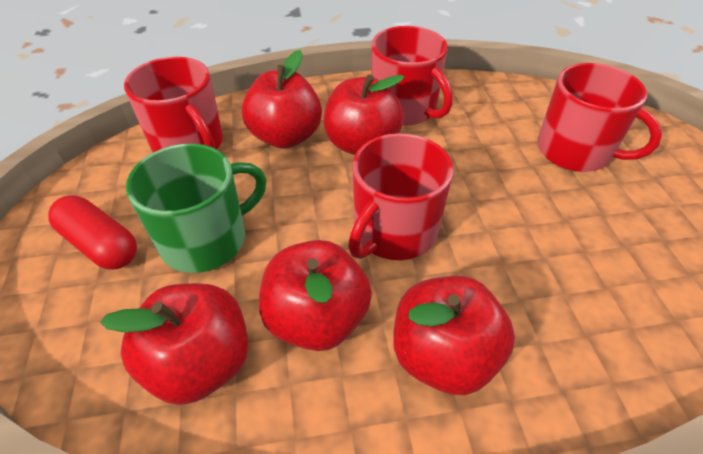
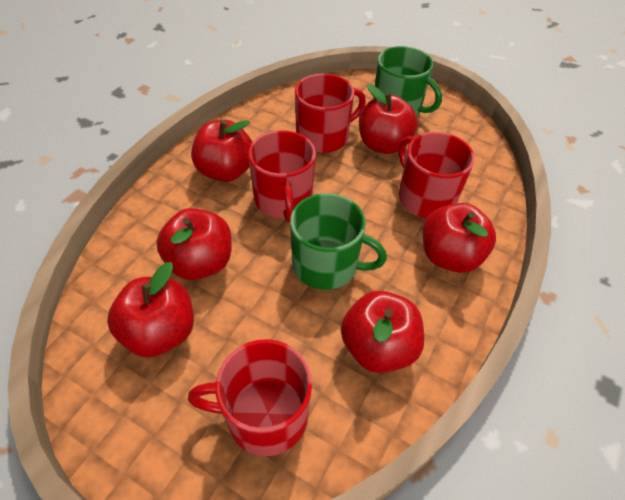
green mug: 1 -> 2
red apple: 5 -> 6
red capsule: 1 -> 0

